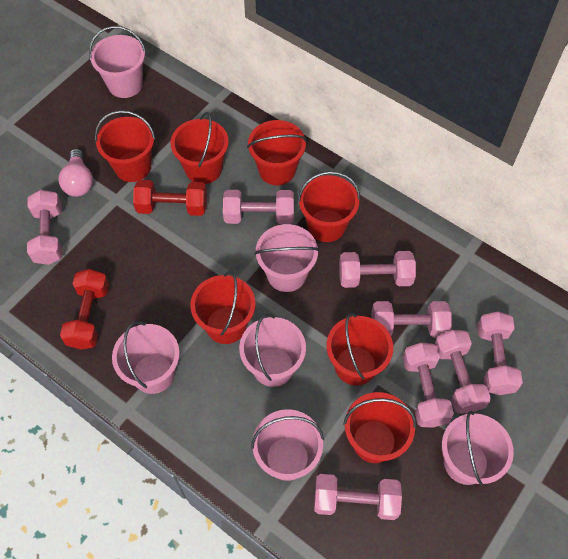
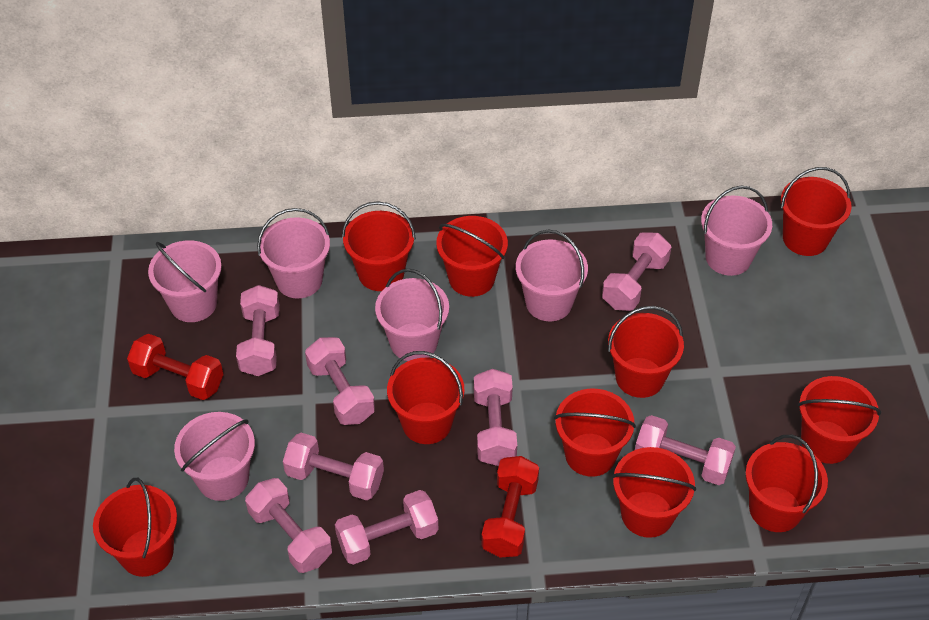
pink light bulb: 1 -> 0
red bucket: 7 -> 10

